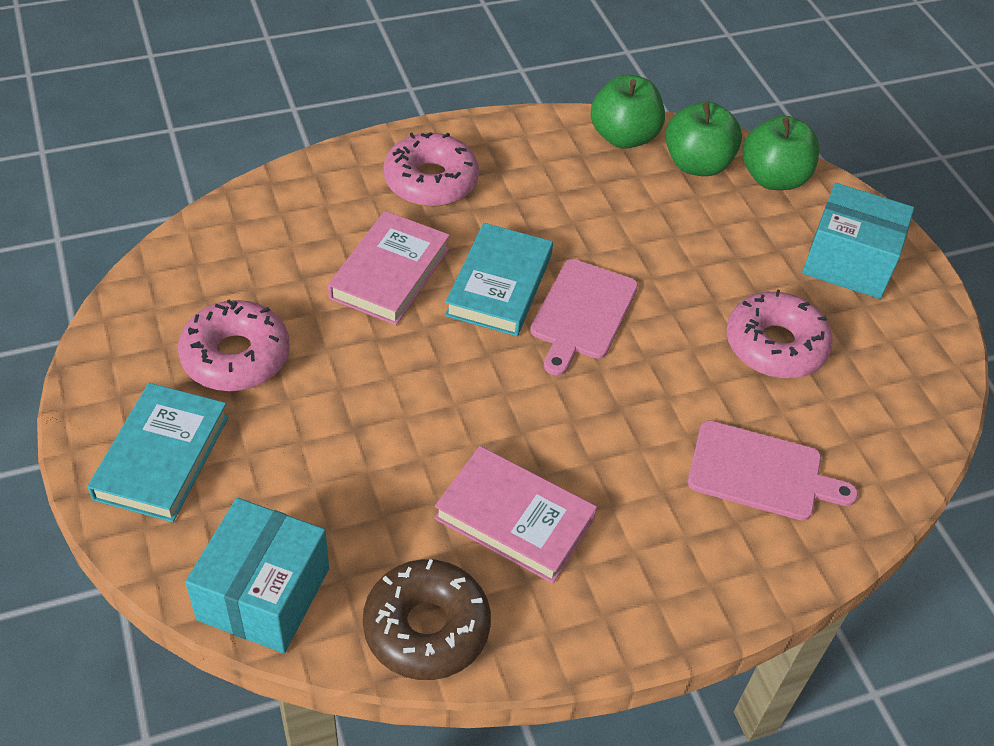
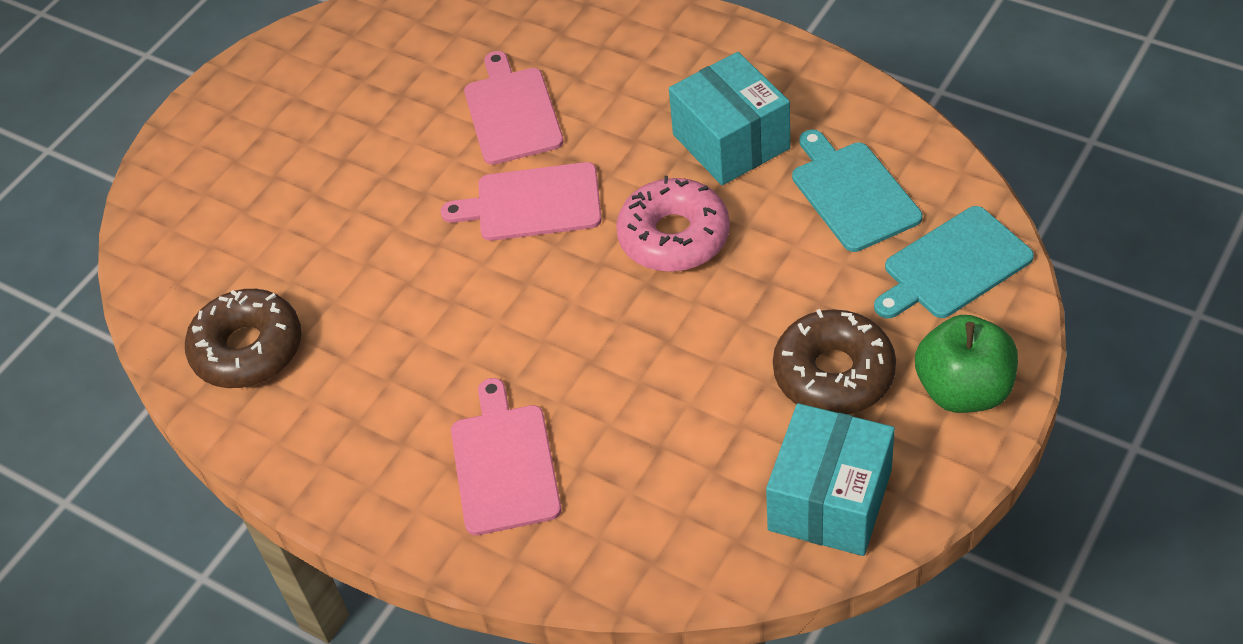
brown donut: 1 -> 2
green apple: 3 -> 1
pink book: 2 -> 0
pink cutting board: 2 -> 3
pink donut: 3 -> 1
turquoise book: 2 -> 0
turquoise cutting board: 0 -> 2

